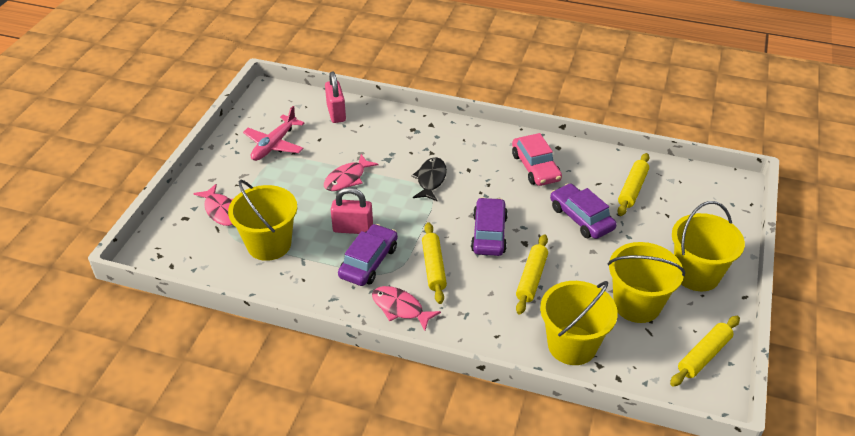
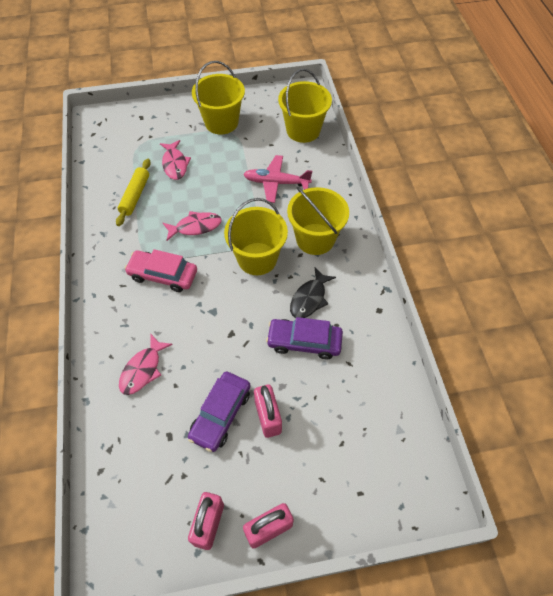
pink padlock: 2 -> 3
purple car: 3 -> 2
yellow rolling pin: 4 -> 1

